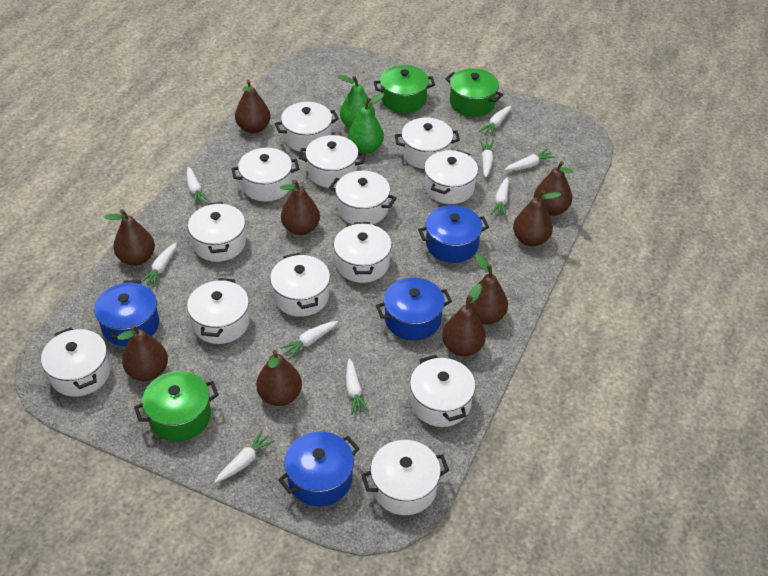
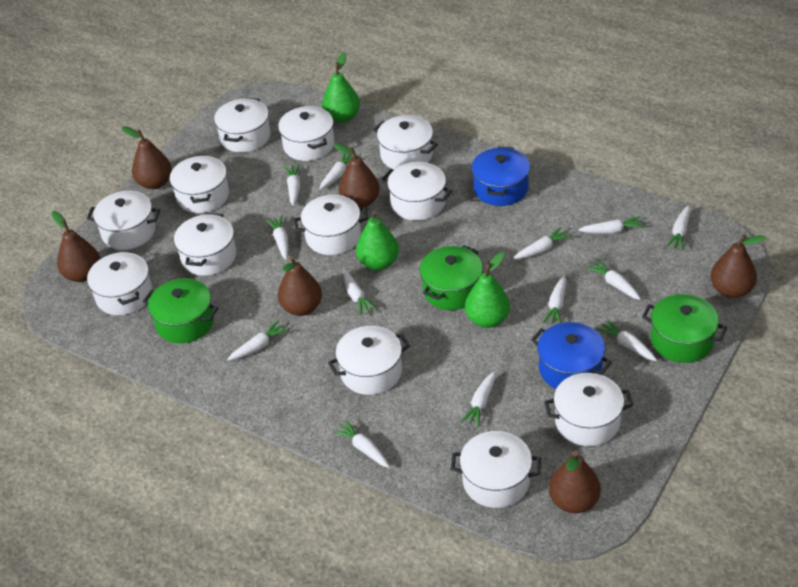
blue pot: 4 -> 2
brown pear: 9 -> 6
green pear: 2 -> 3
white carrot: 9 -> 13
white pot: 13 -> 12

